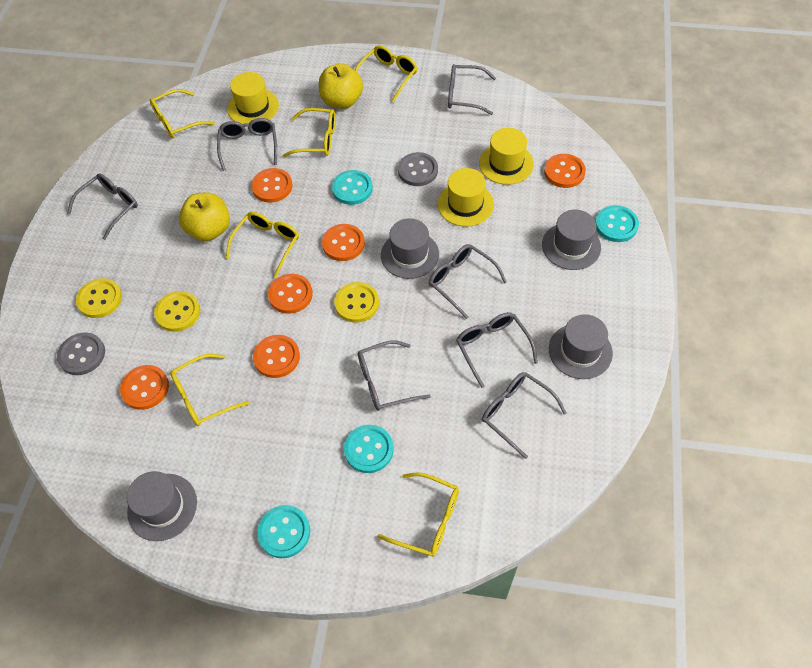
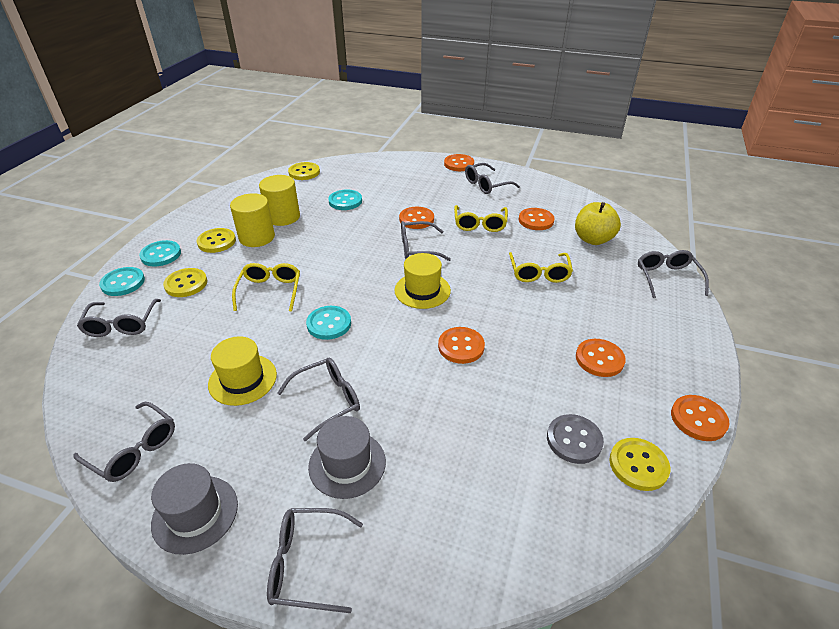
grey button: 2 -> 1
grey hat: 4 -> 2
yellow apple: 2 -> 1
yellow button: 3 -> 4
yellow cylinder: 0 -> 2
yellow glasses: 6 -> 3
yellow hat: 3 -> 2

